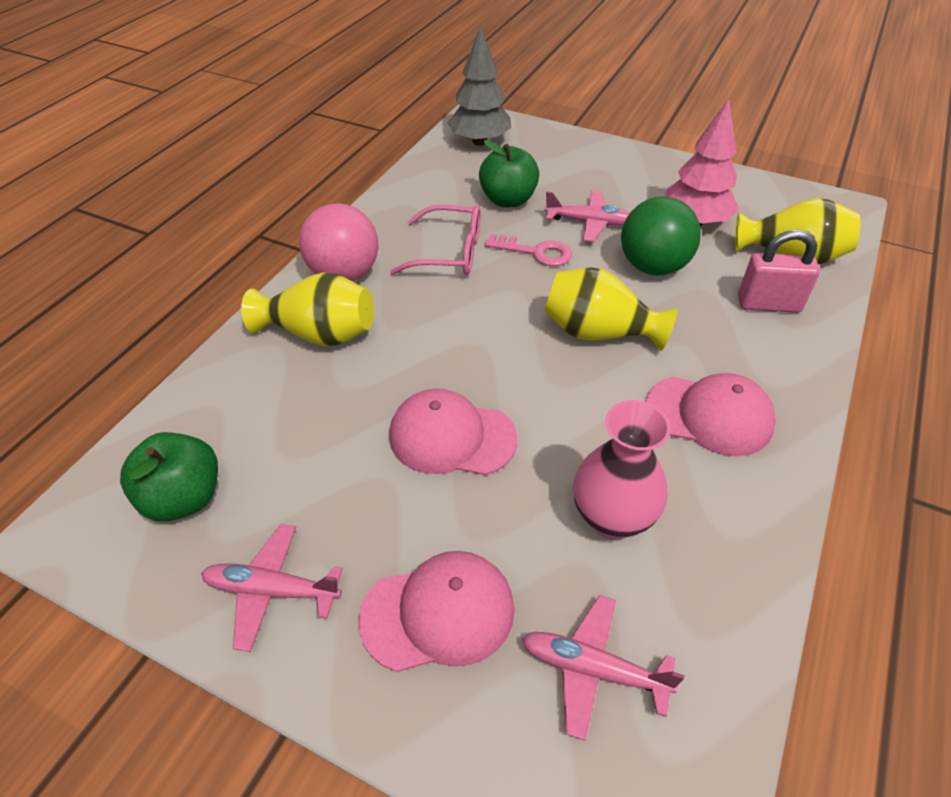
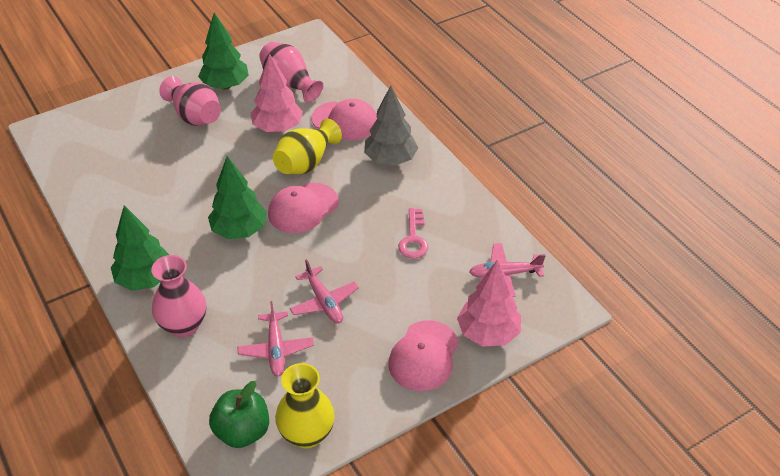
green apple: 2 -> 1
green ball: 1 -> 0
green tree: 0 -> 3
pink ball: 1 -> 0
pink glasses: 1 -> 0
pink padlock: 1 -> 0
pink tree: 1 -> 2
pink vase: 1 -> 3
yellow vase: 3 -> 2

